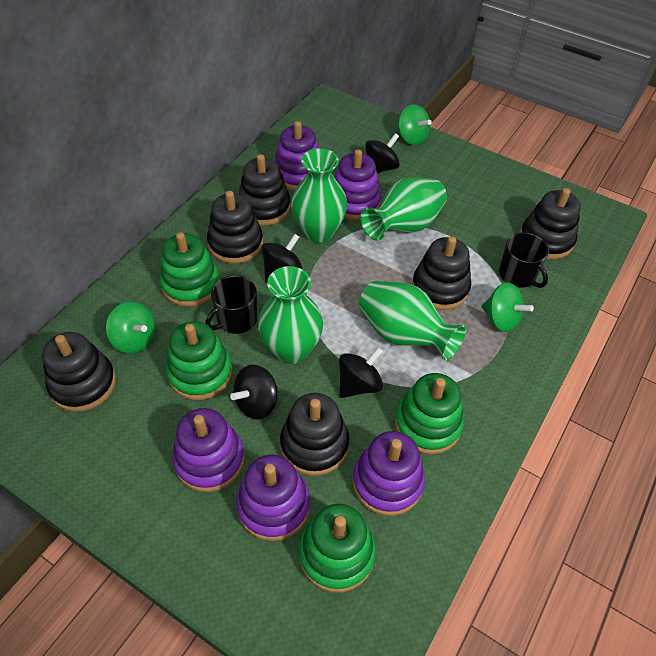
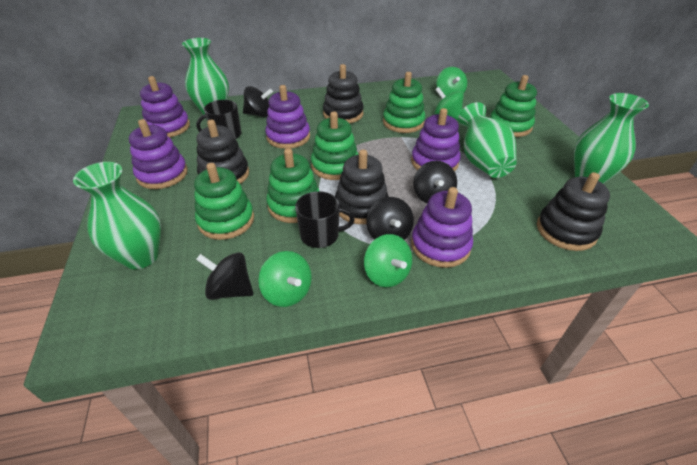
black stacking toy: 6 -> 4
green spinning top: 3 -> 4
green stacking toy: 4 -> 5

